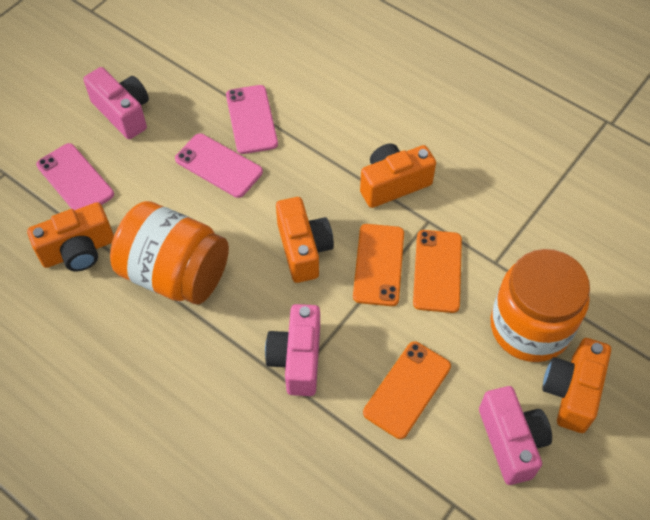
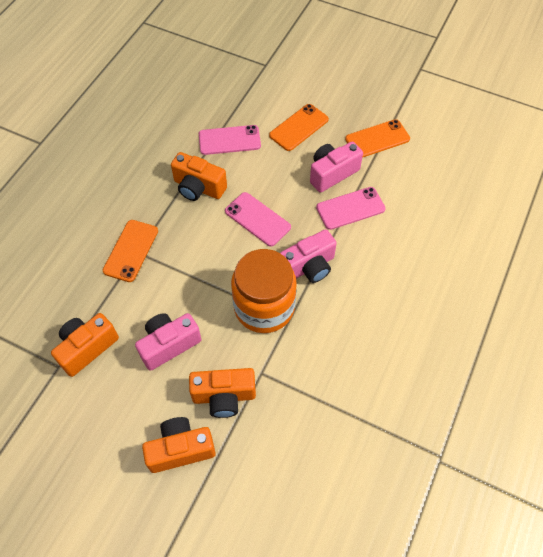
orange jar: 2 -> 1

